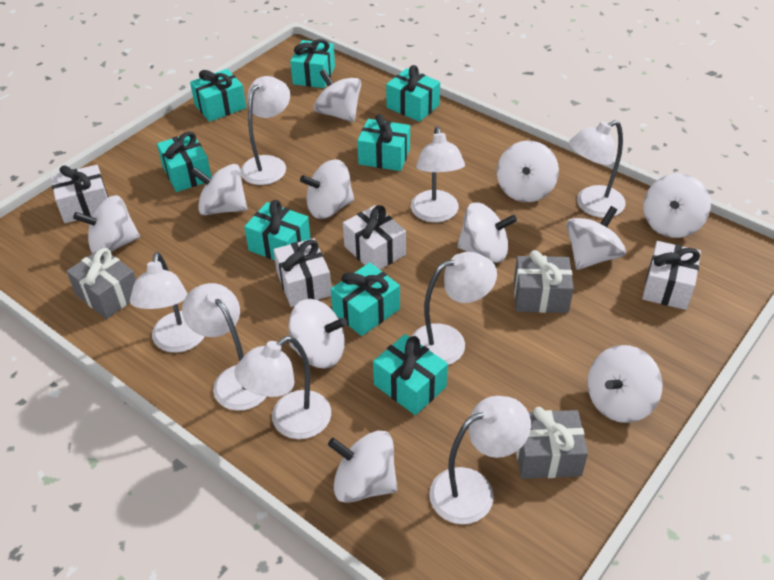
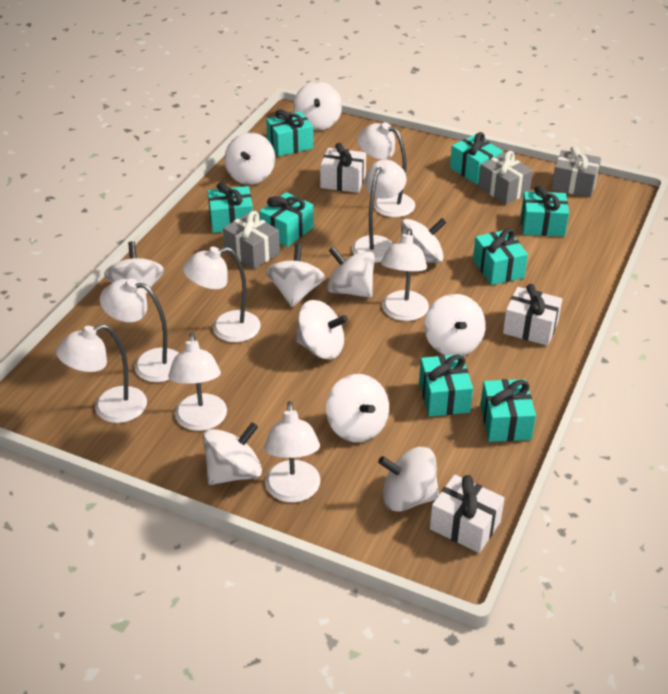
white gift: 4 -> 3

